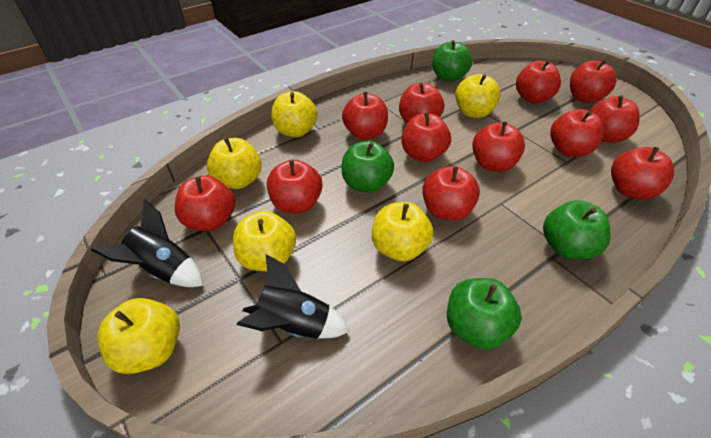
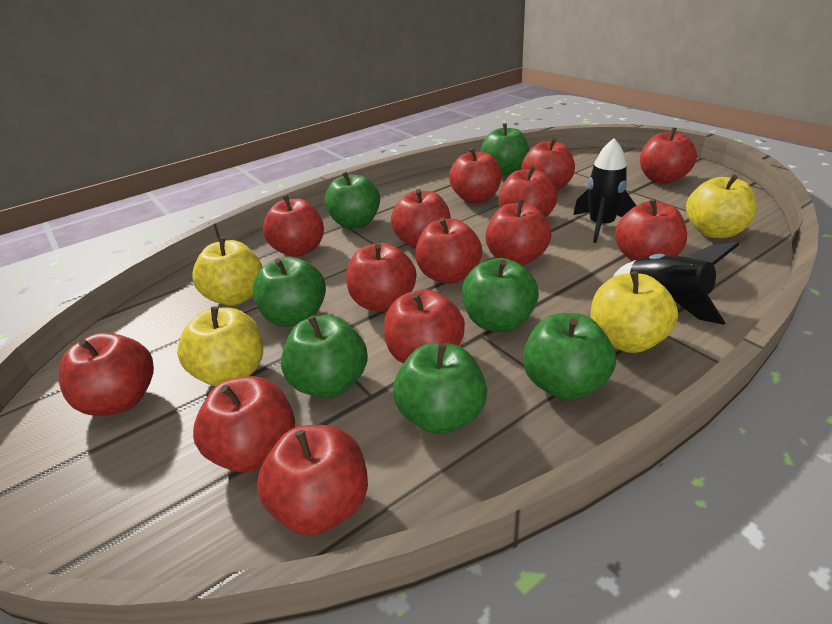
green apple: 4 -> 7
red apple: 12 -> 14
yellow apple: 6 -> 4

